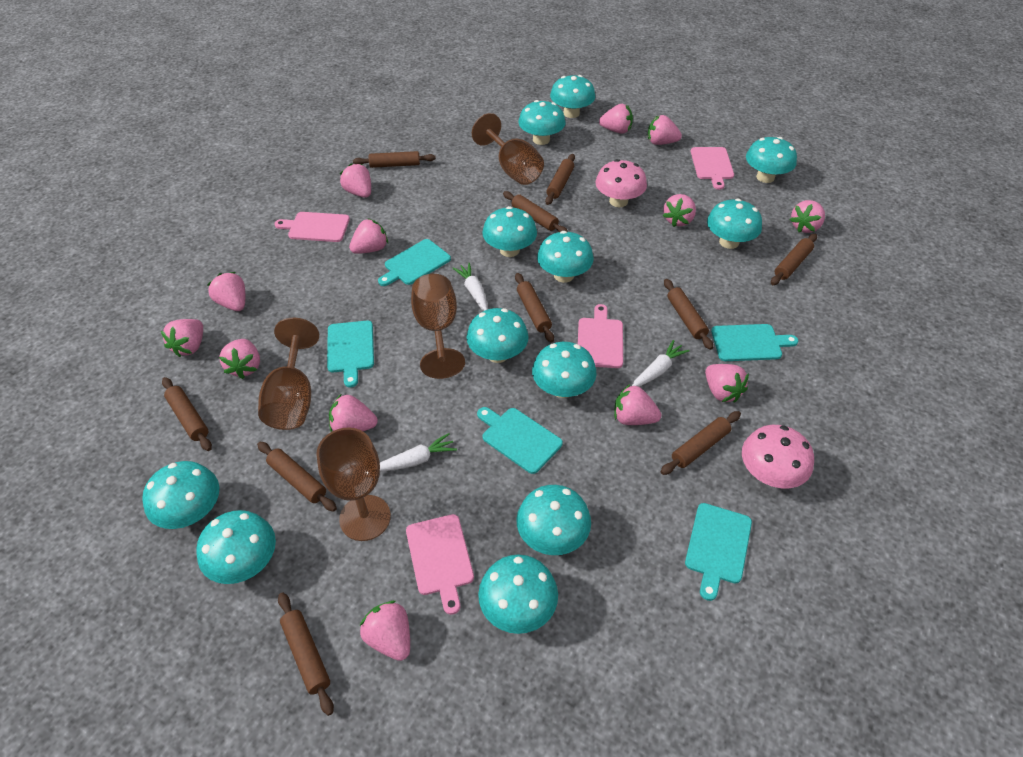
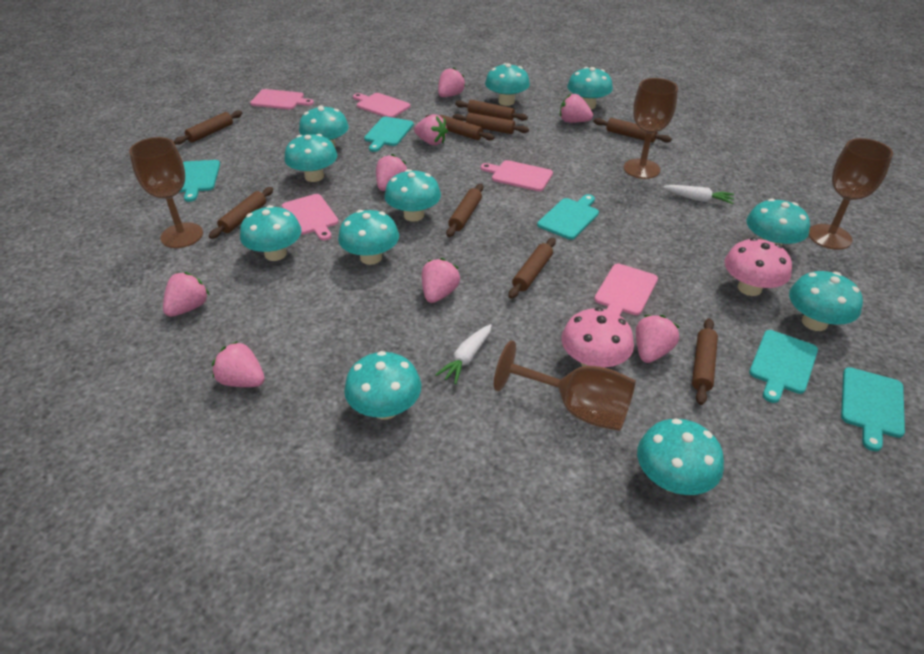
brown rolling pin: 10 -> 9
pink cutting board: 4 -> 5
pink strawberry: 13 -> 8
turquoise mushroom: 12 -> 11
white carrot: 3 -> 2

